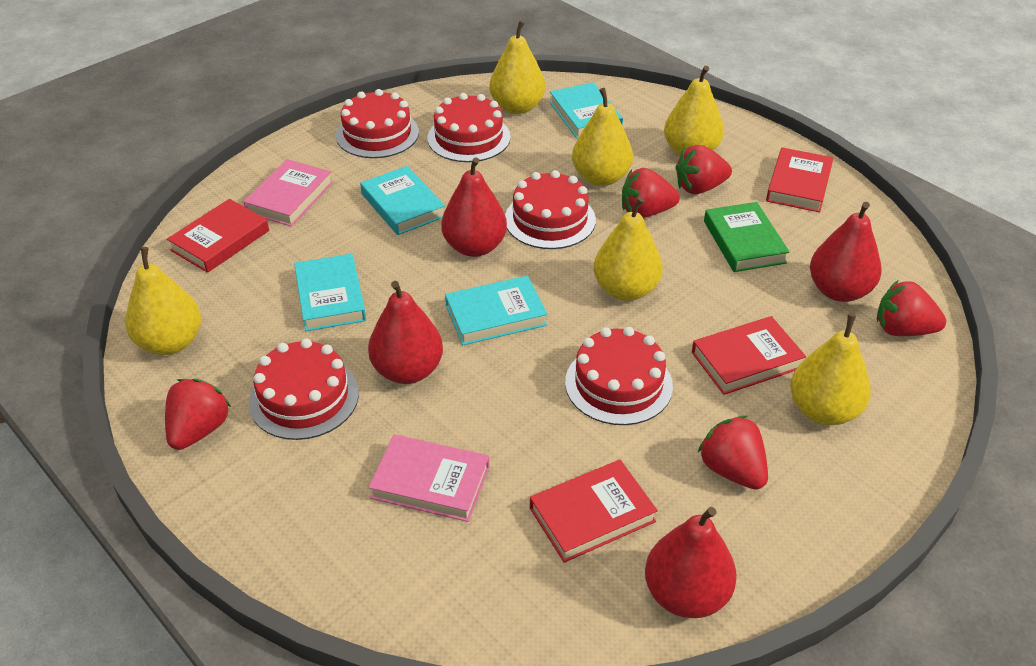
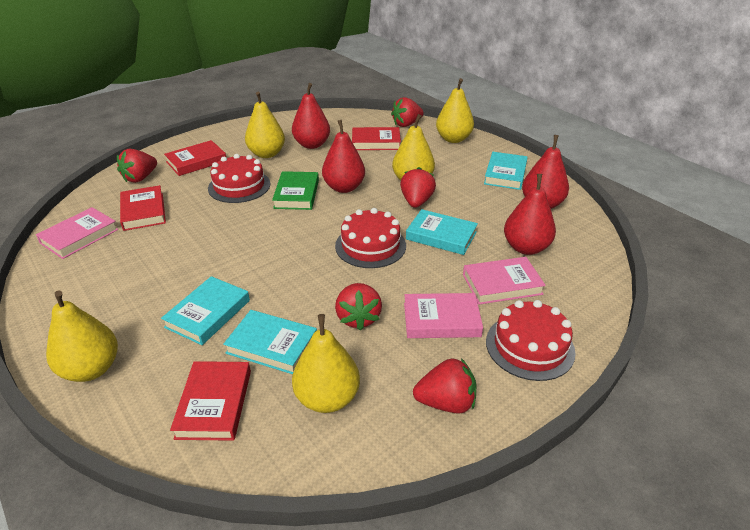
pink book: 2 -> 3
red cake: 5 -> 3
yellow pear: 6 -> 5

